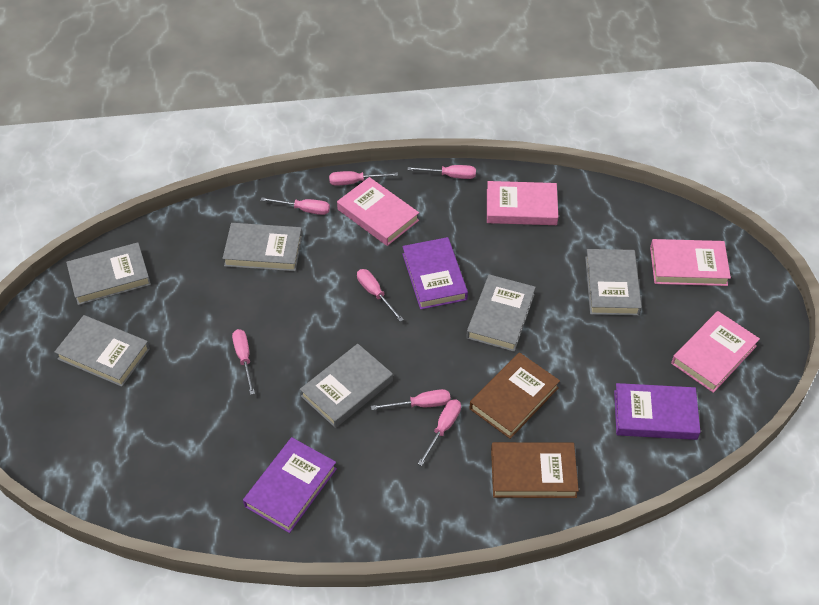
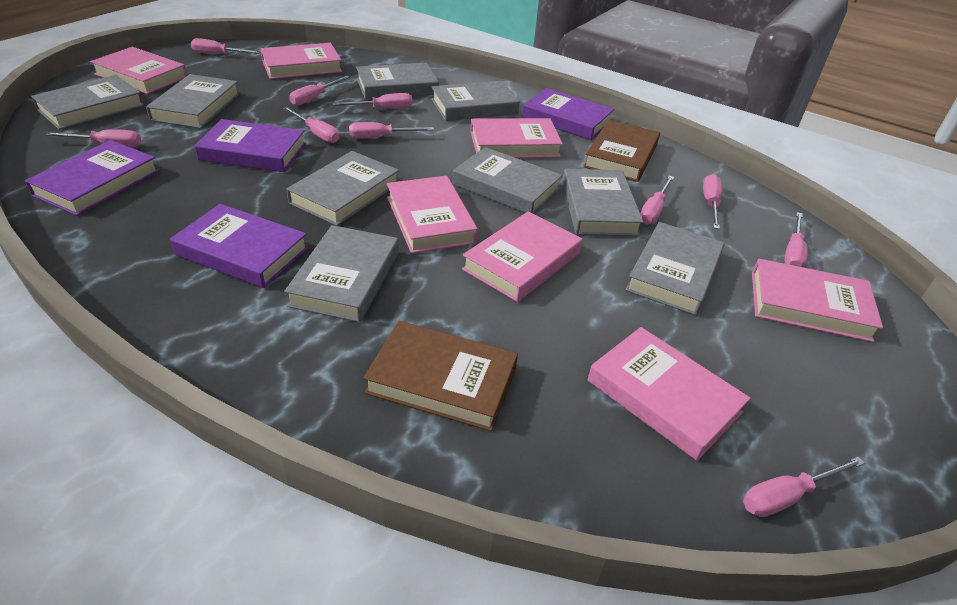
grey book: 6 -> 9
pink book: 4 -> 7
pink screwdriver: 7 -> 10
purple book: 3 -> 4

